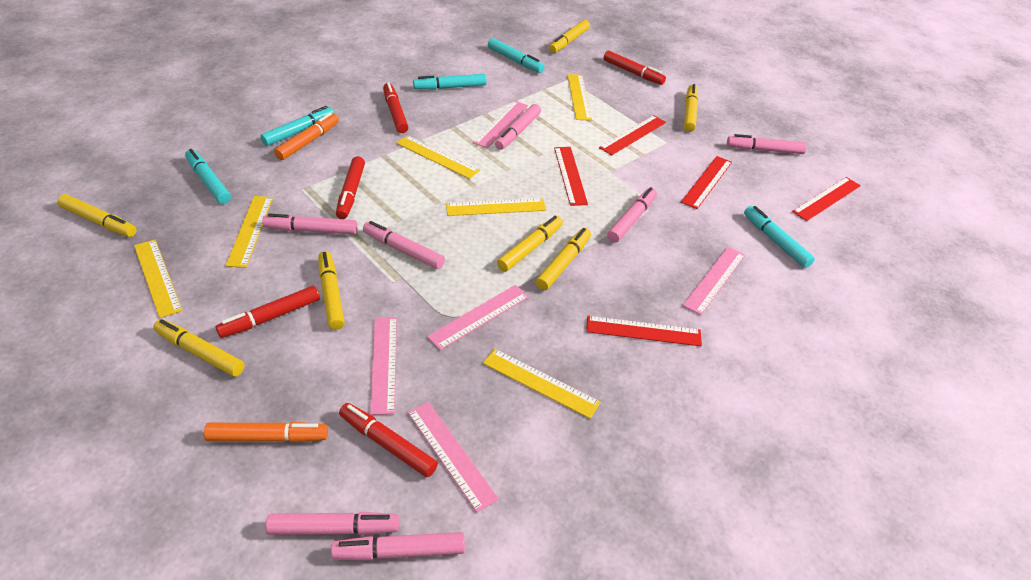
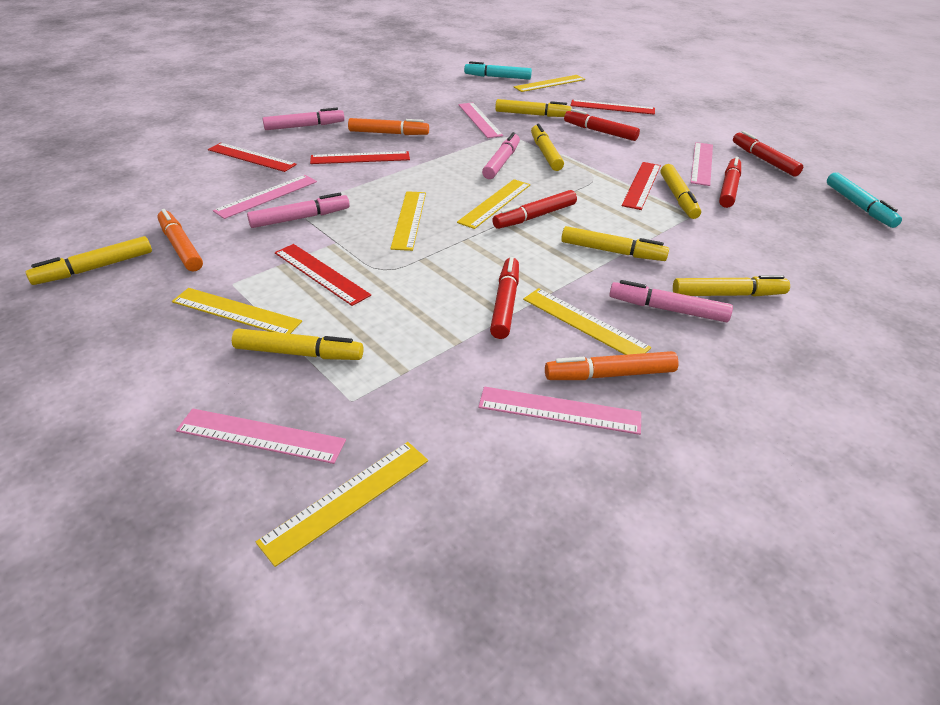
orange marker: 2 -> 3
pink marker: 7 -> 4
turquoise marker: 5 -> 2

